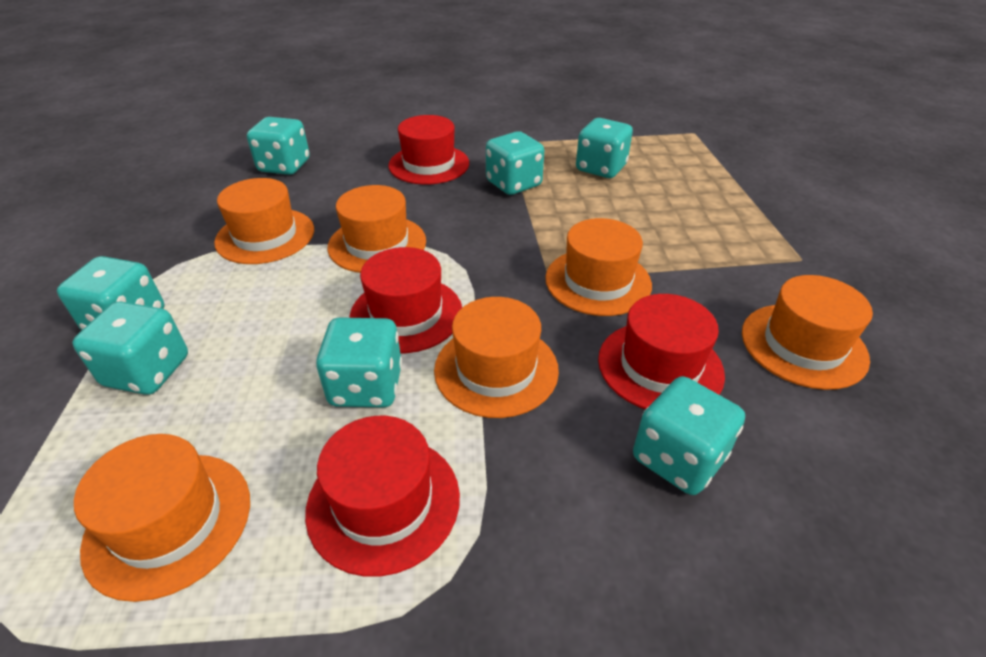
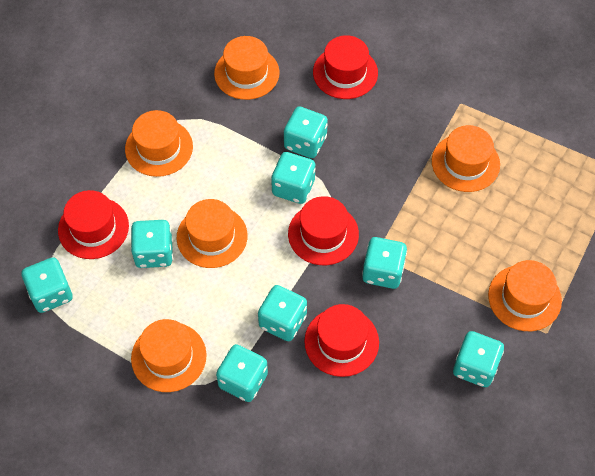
turquoise dice: 7 -> 8

